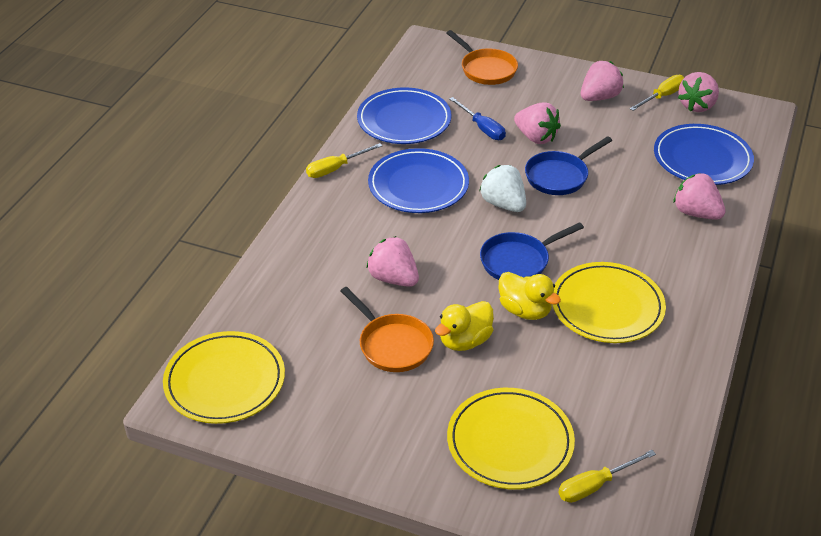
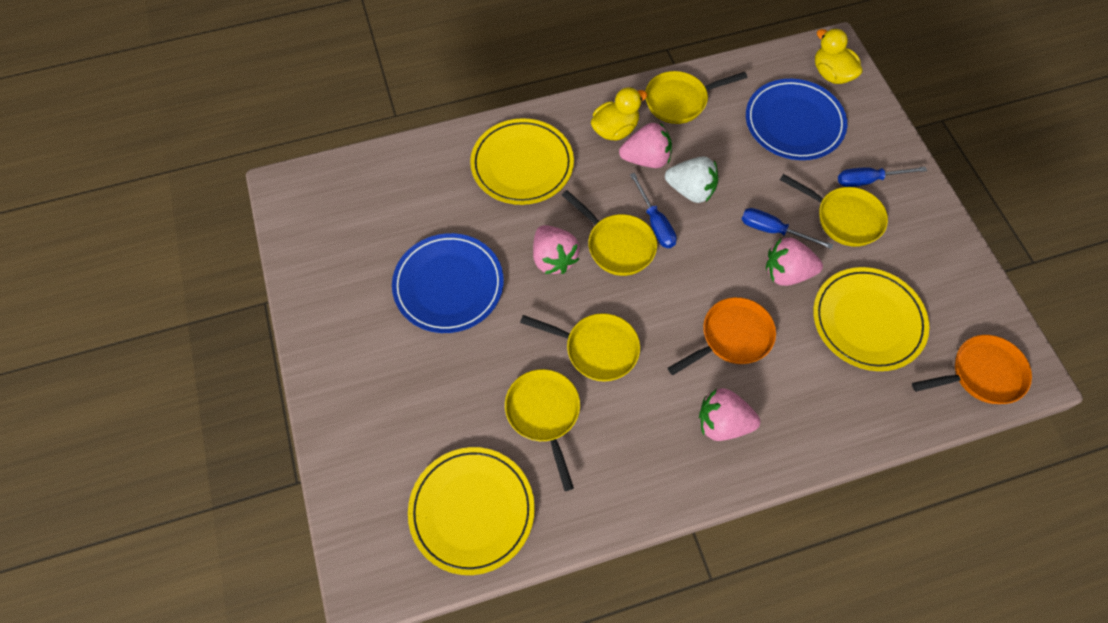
blue pan: 2 -> 0
blue plate: 3 -> 2
blue screwdriver: 1 -> 3
pink strawberry: 5 -> 4
yellow pan: 0 -> 5
yellow screwdriver: 3 -> 0

